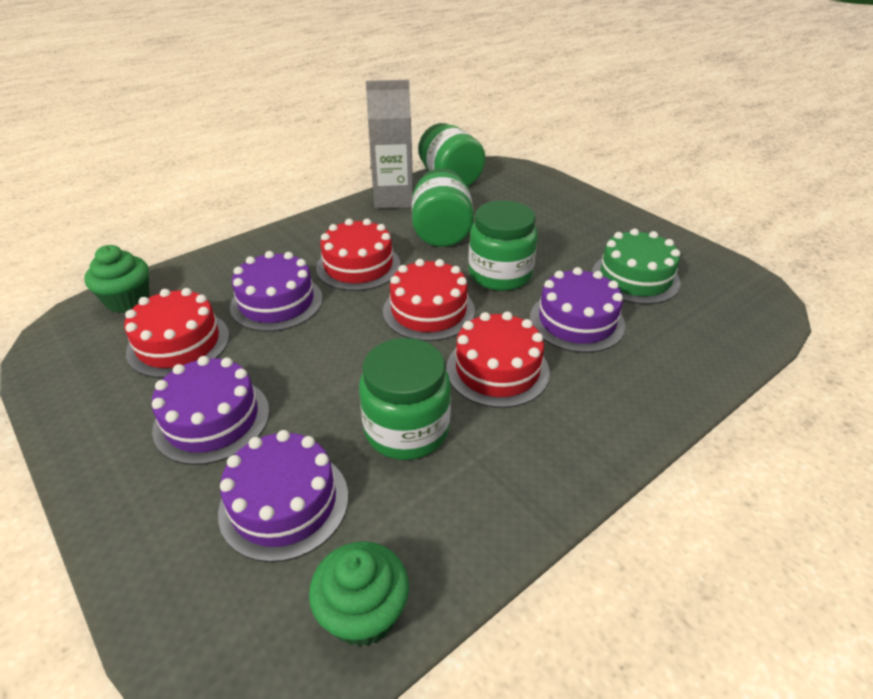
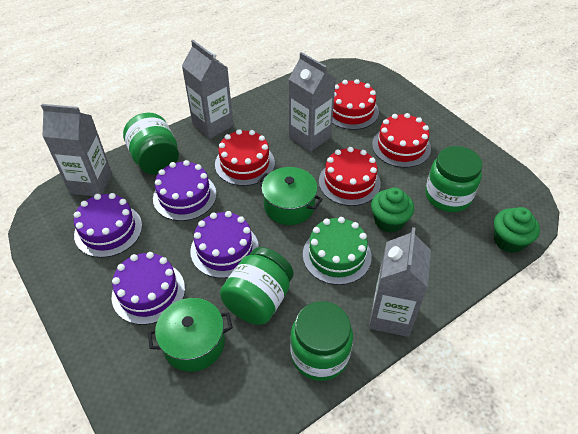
green pot: 0 -> 2
grey carton: 1 -> 4

